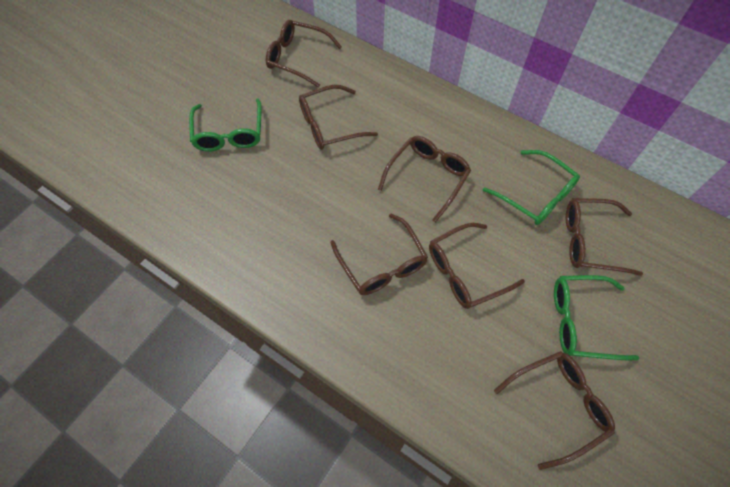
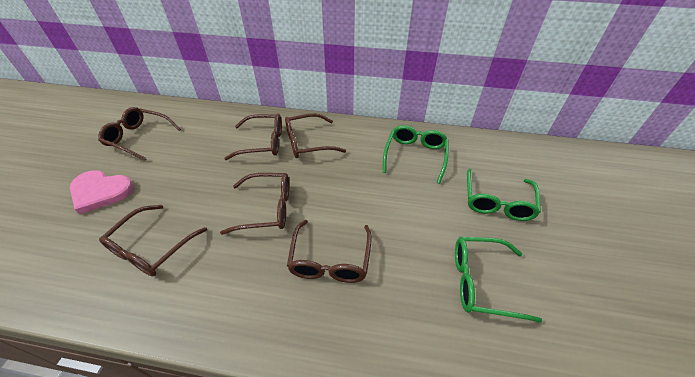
brown glasses: 7 -> 6
pink heart: 0 -> 1

